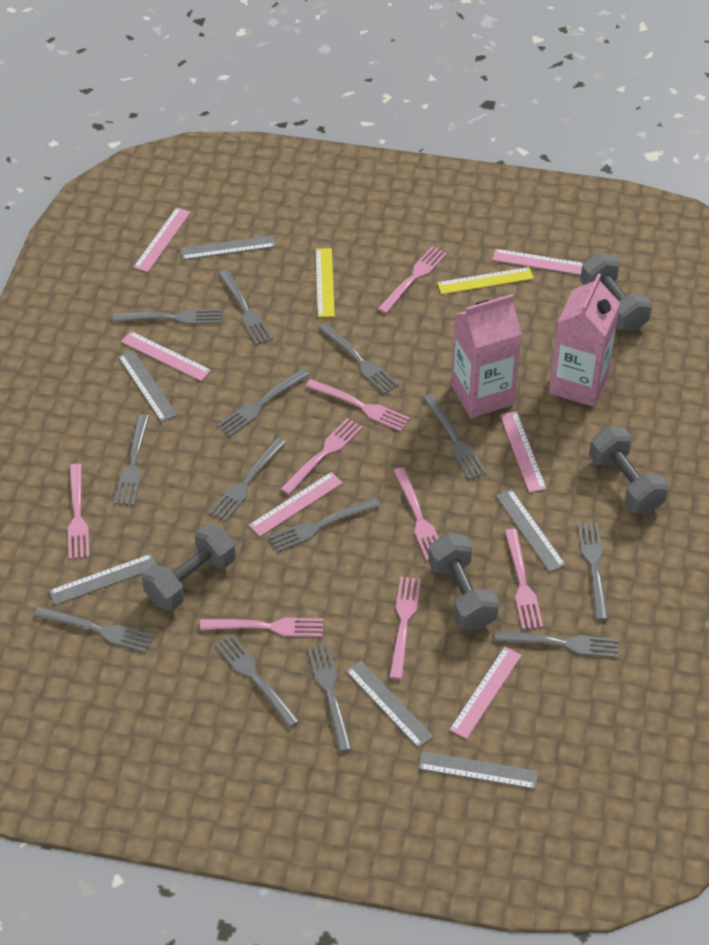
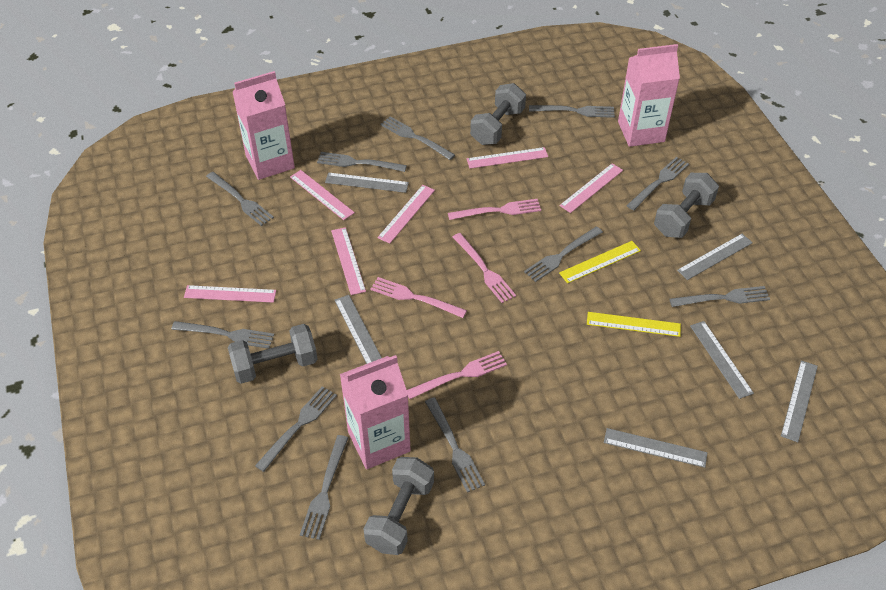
grey fork: 13 -> 11
pink carton: 2 -> 3
pink fork: 8 -> 4

